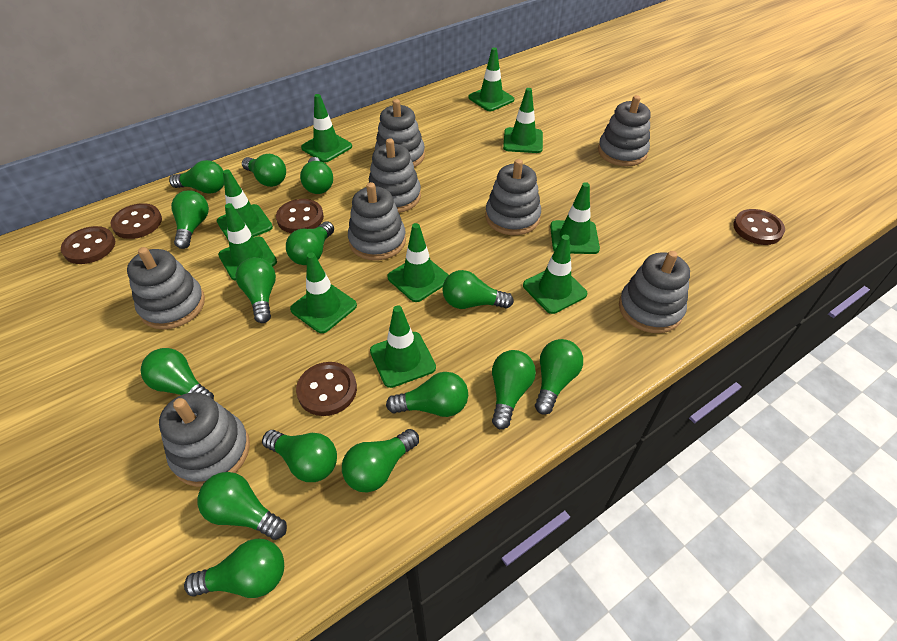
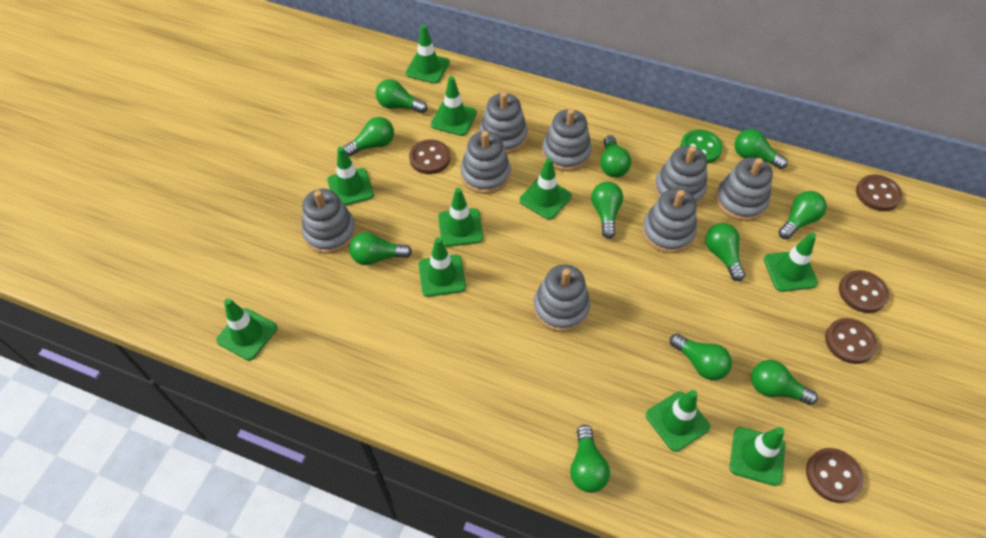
green button: 0 -> 1
green light bulb: 15 -> 11

